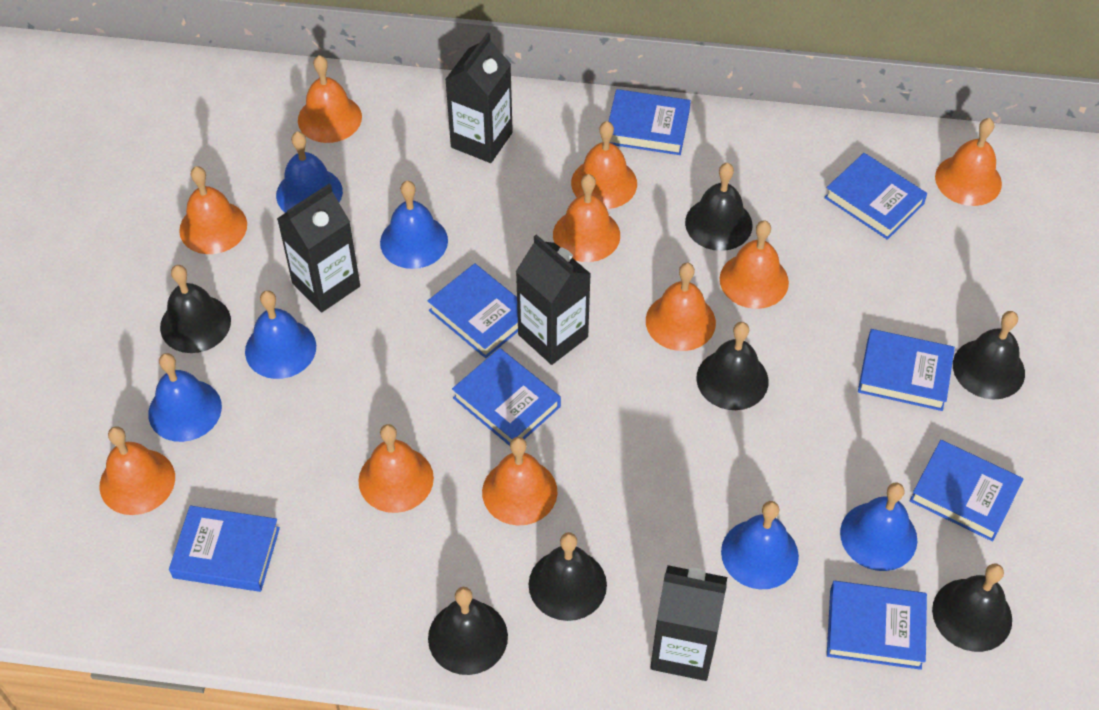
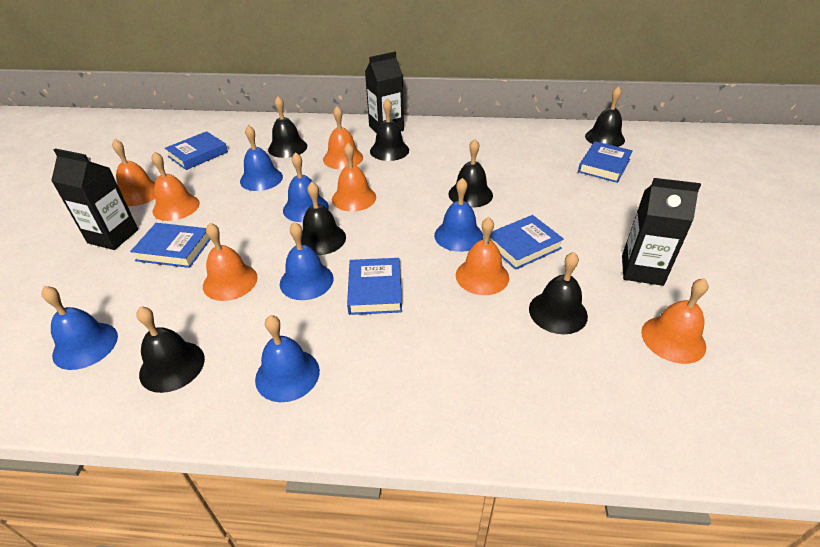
black carton: 4 -> 3
blue book: 8 -> 5
orange bell: 10 -> 7

